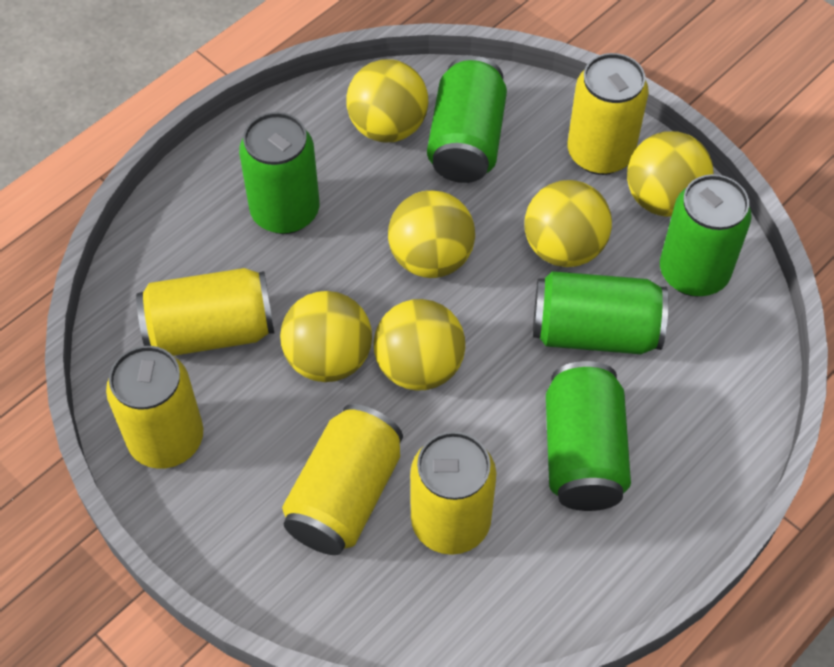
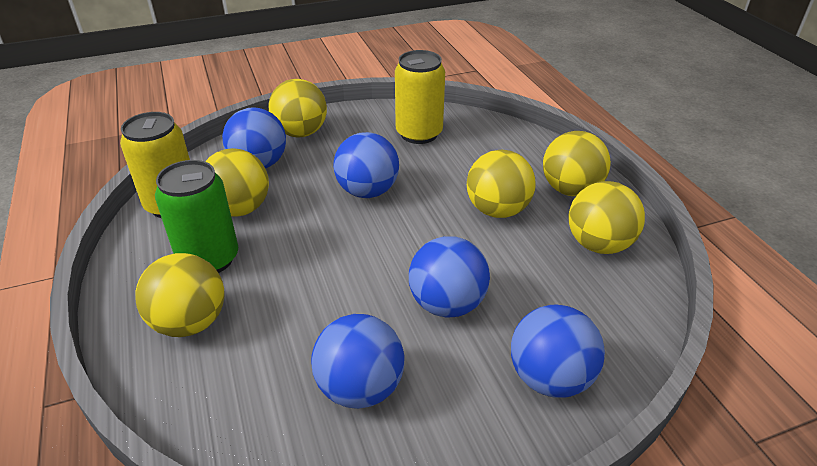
blue ball: 0 -> 5
green can: 5 -> 1
yellow can: 5 -> 2

